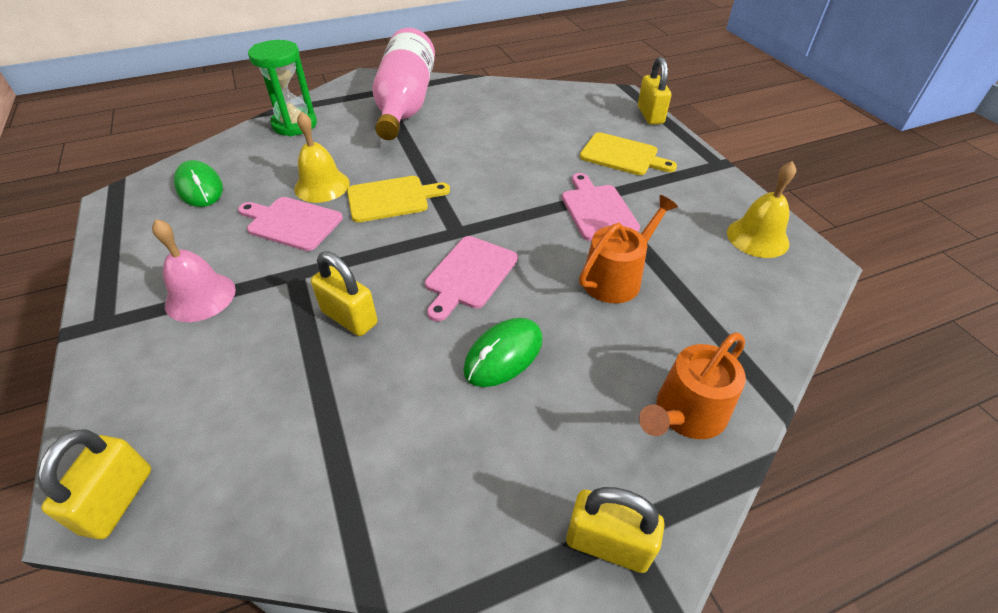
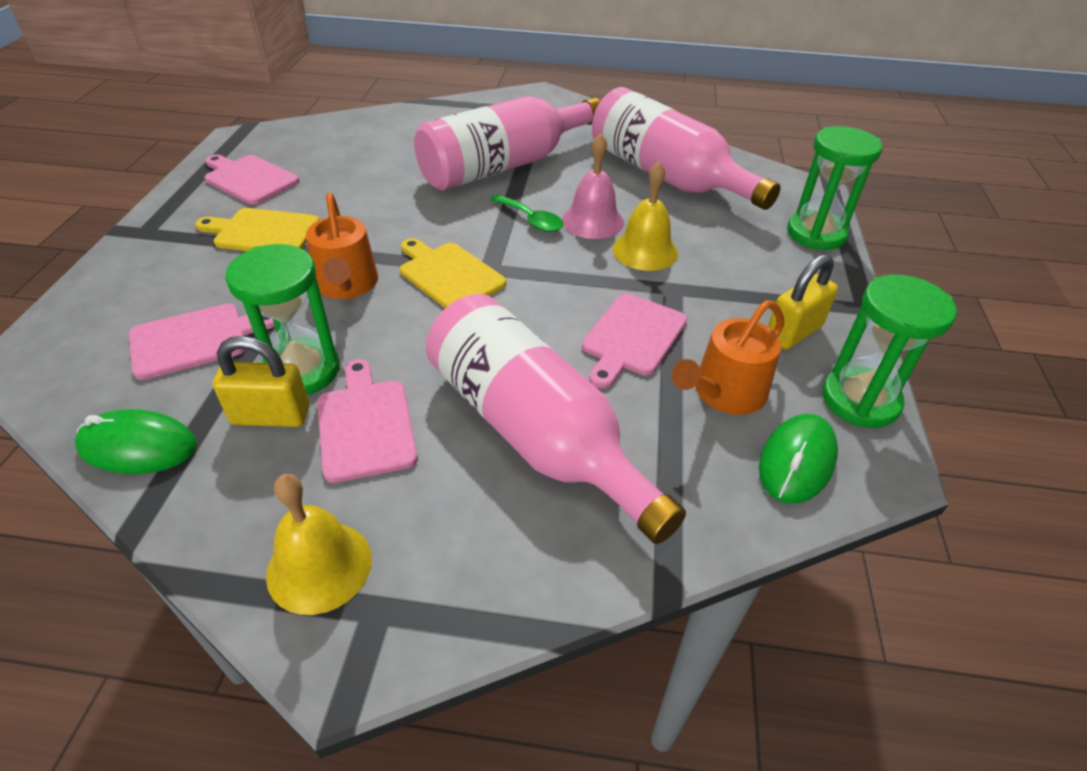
green hourglass: 1 -> 3
green spoon: 0 -> 1
pink bottle: 1 -> 3
pink cutting board: 3 -> 4
yellow padlock: 4 -> 2

